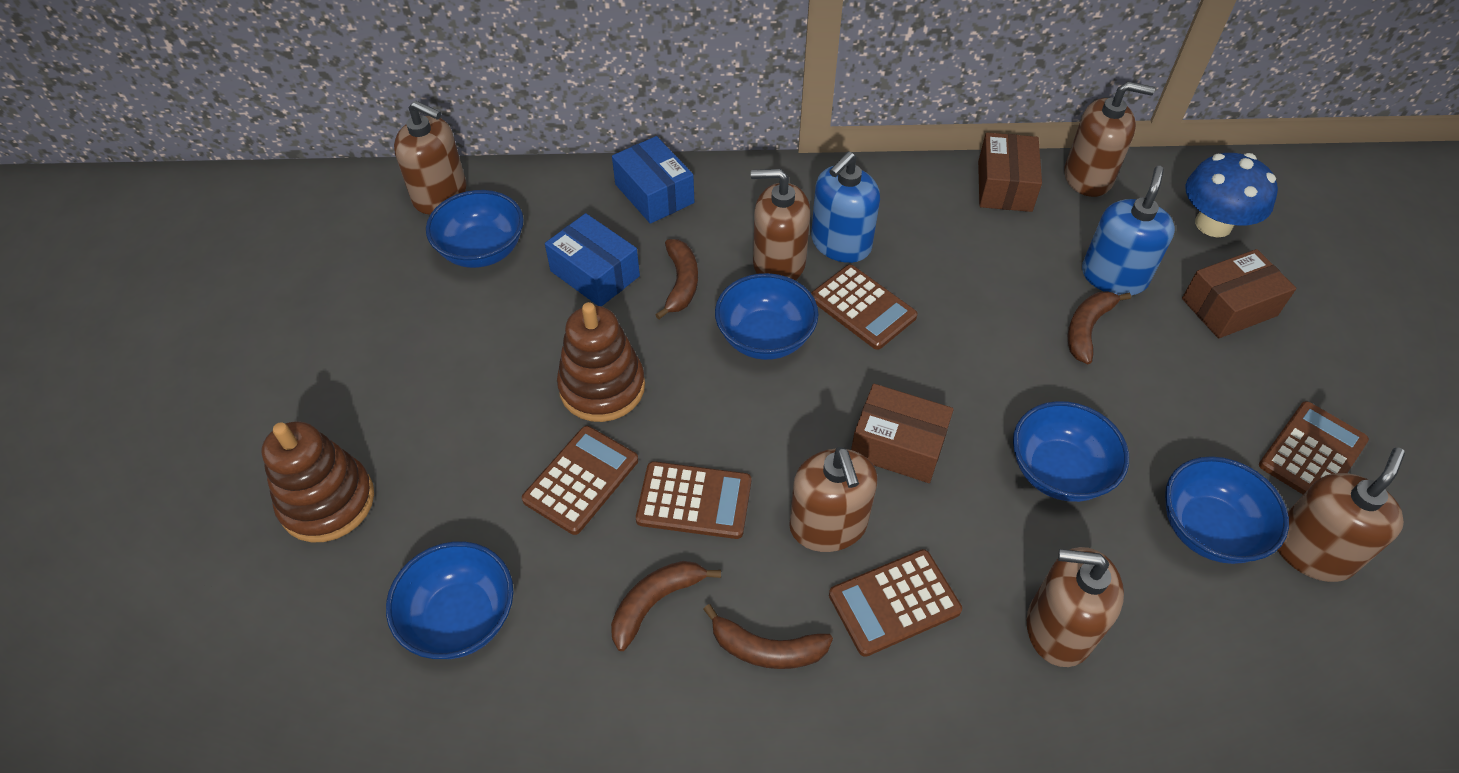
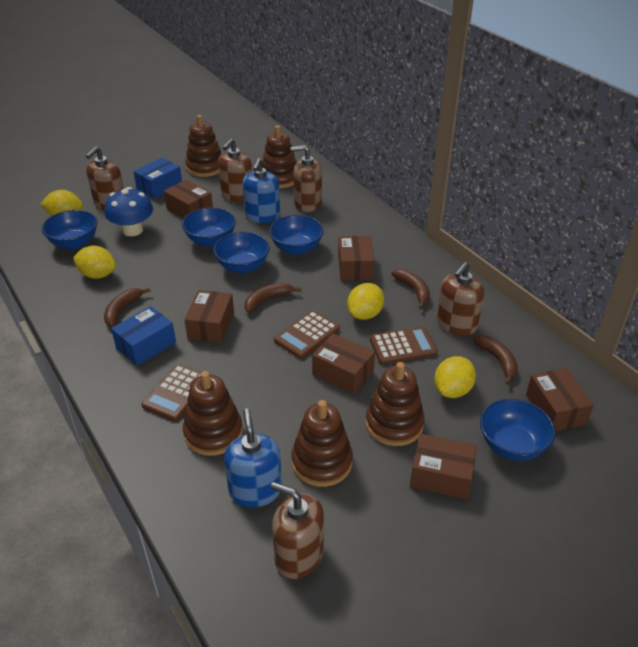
brown box: 3 -> 6
brown calculator: 5 -> 3
brown soap dispenser: 6 -> 5
brown stacking toy: 2 -> 5
yellow lemon: 0 -> 4

